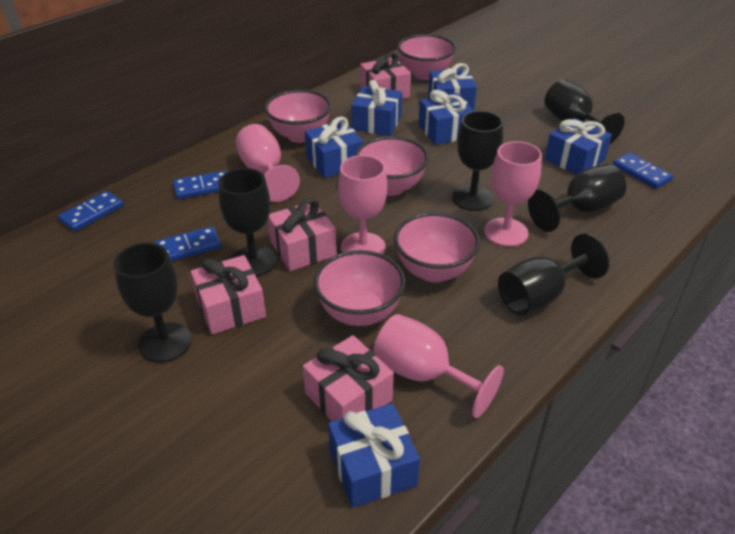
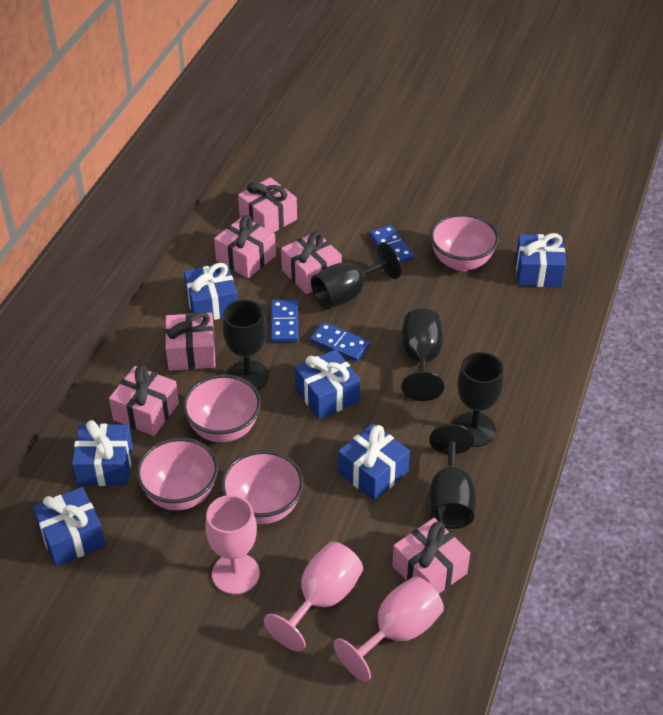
black goblet: 6 -> 5
blue domino: 4 -> 3
pink bowl: 5 -> 4
pink gift: 4 -> 6
pink goblet: 4 -> 3

